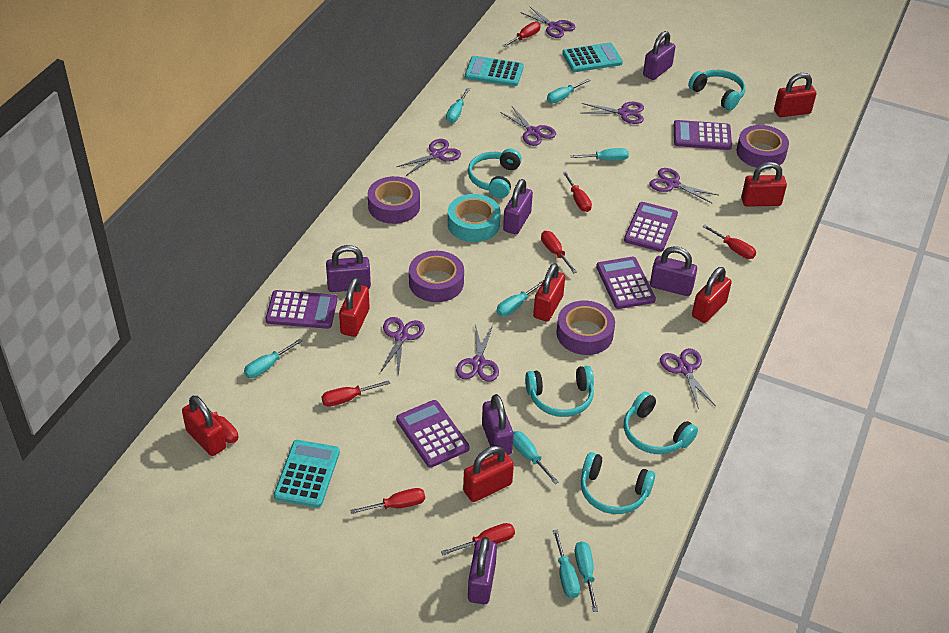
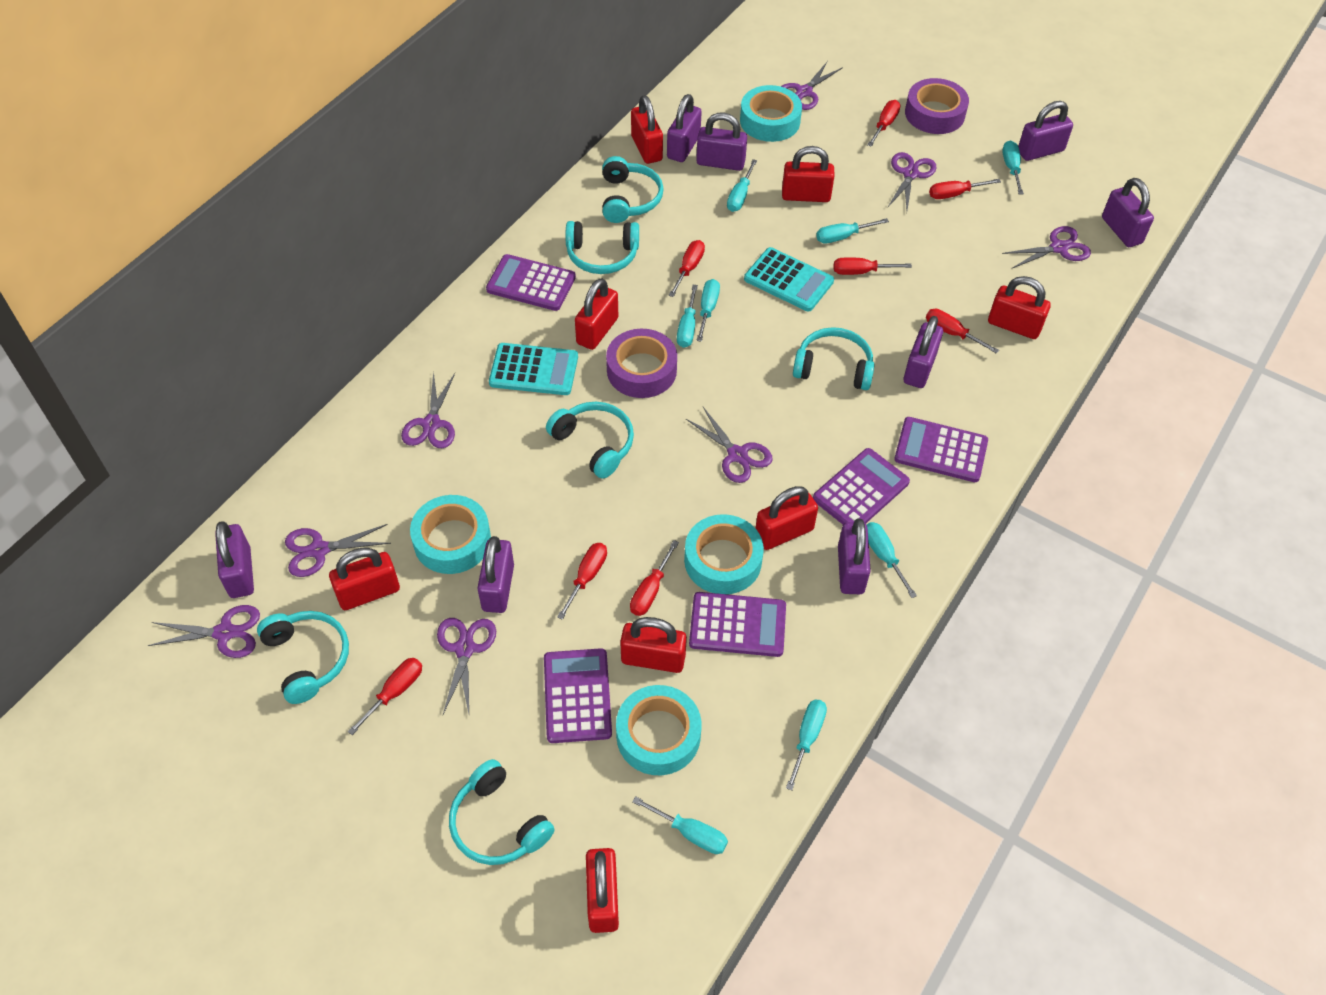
purple padlock: 6 -> 8
purple tape: 4 -> 2
red padlock: 7 -> 8
turquoise calculator: 3 -> 2
turquoise headphones: 5 -> 6
turquoise tape: 1 -> 4

